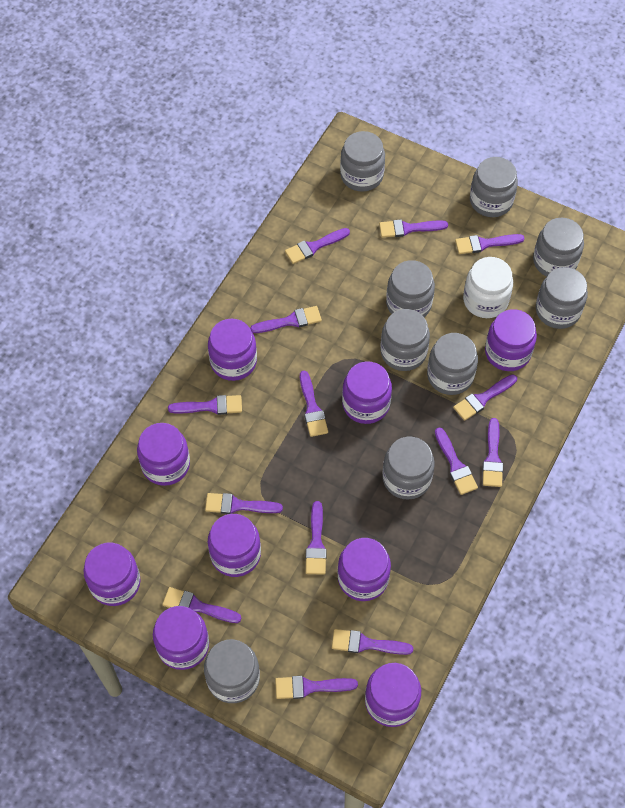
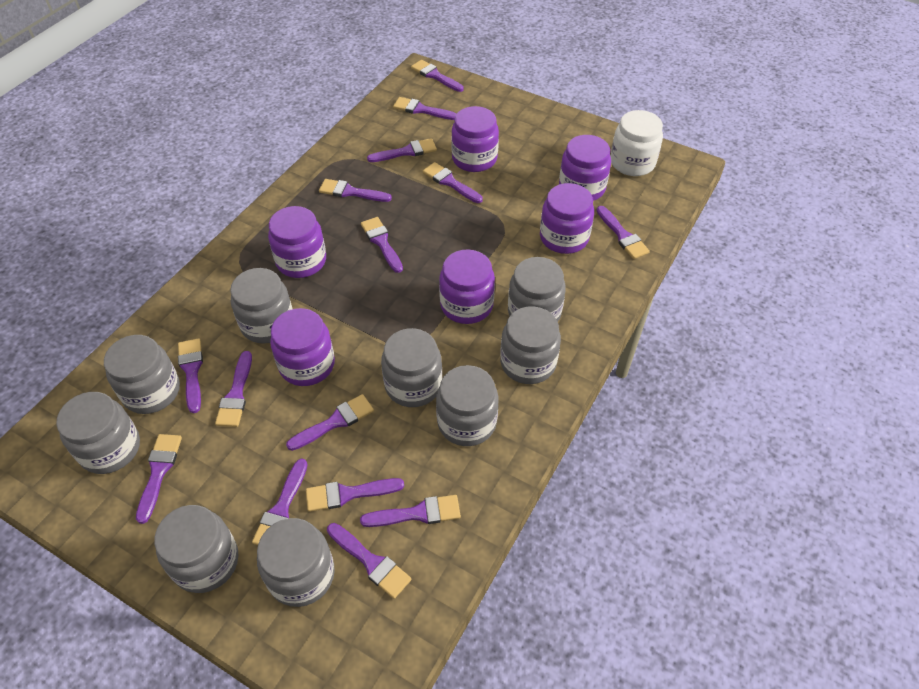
purple brush: 14 -> 15
purple jar: 9 -> 6

